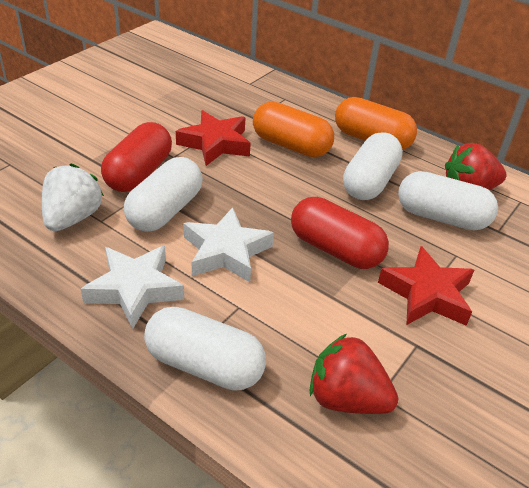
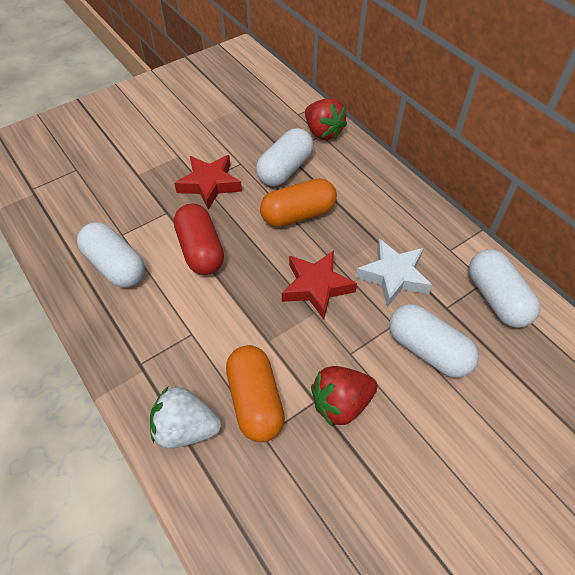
red capsule: 2 -> 1
white star: 2 -> 1

